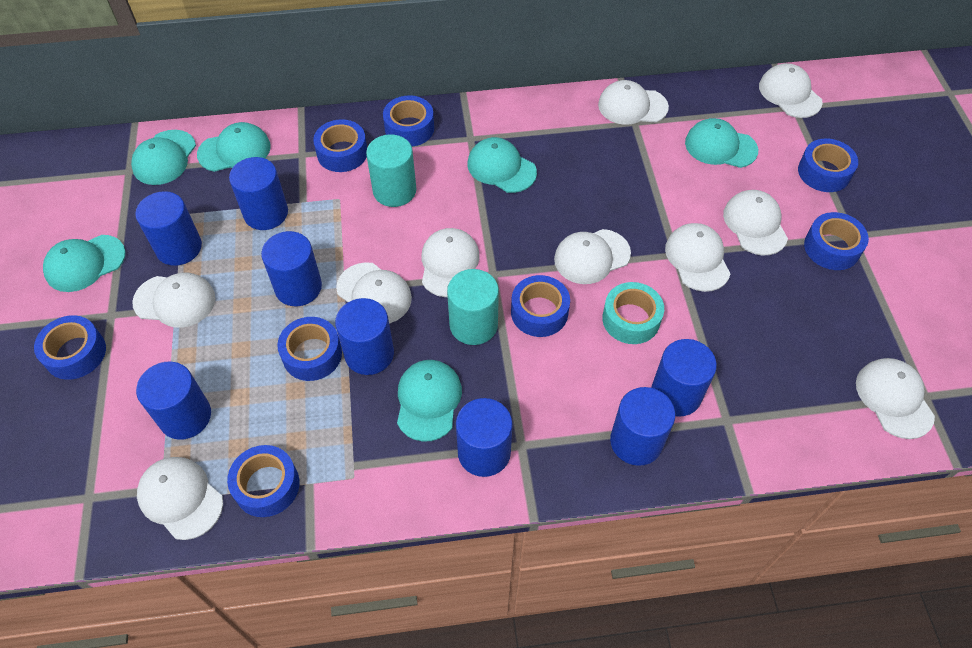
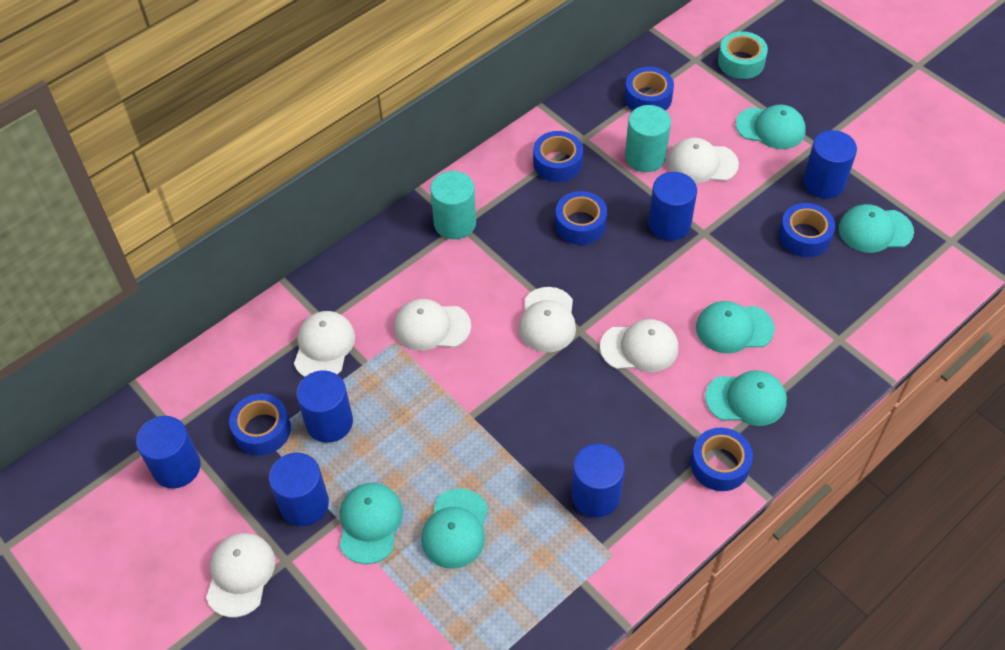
blue cylinder: 8 -> 6
blue tape: 8 -> 6
white cap: 10 -> 6

